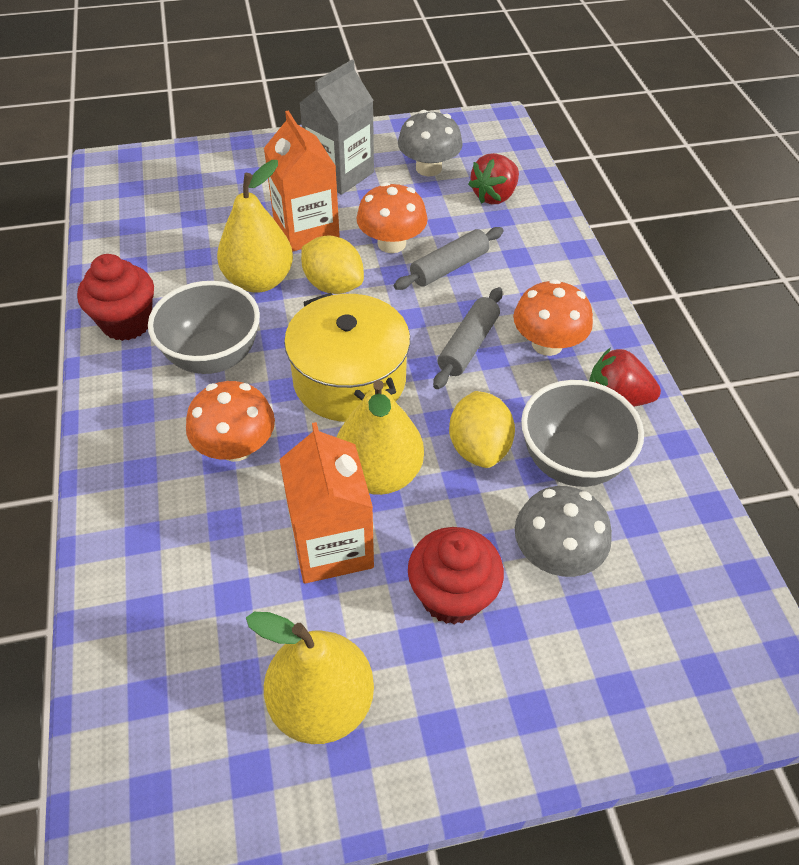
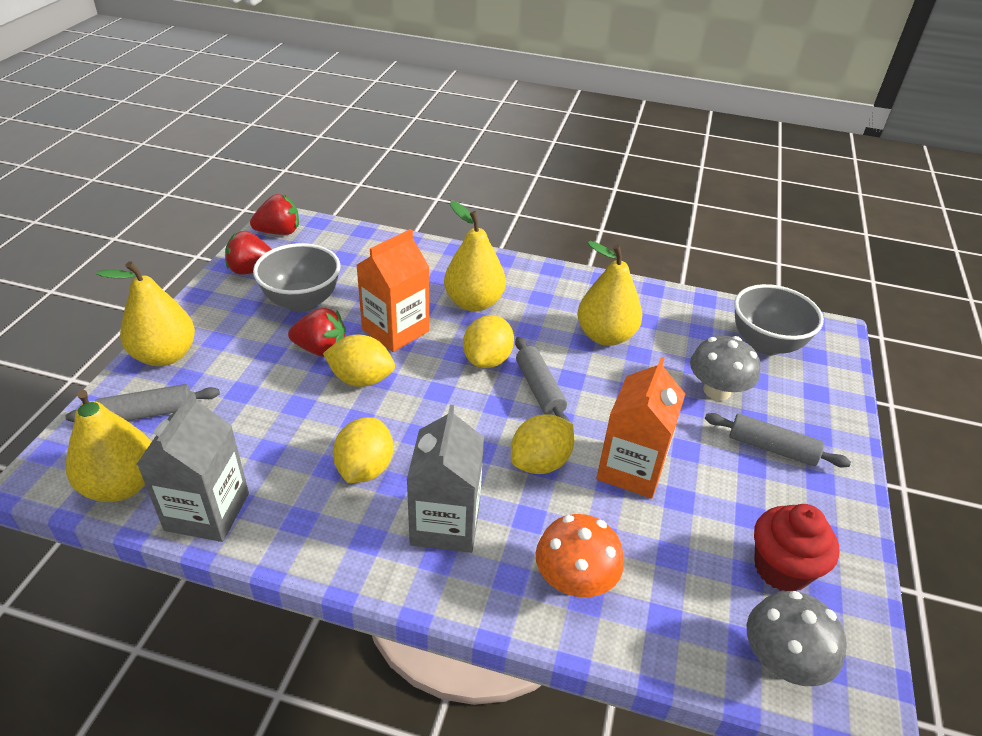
grey carton: 1 -> 2
grey rolling pin: 2 -> 3
orange mushroom: 3 -> 1
red cupcake: 2 -> 1
red strawberry: 2 -> 3
yellow lemon: 2 -> 4
yellow pear: 3 -> 4
yellow pot: 1 -> 0

